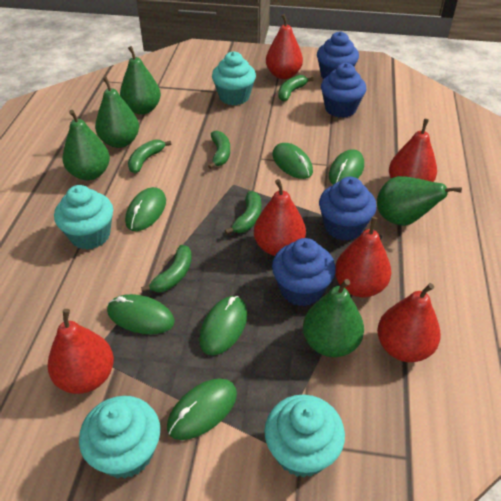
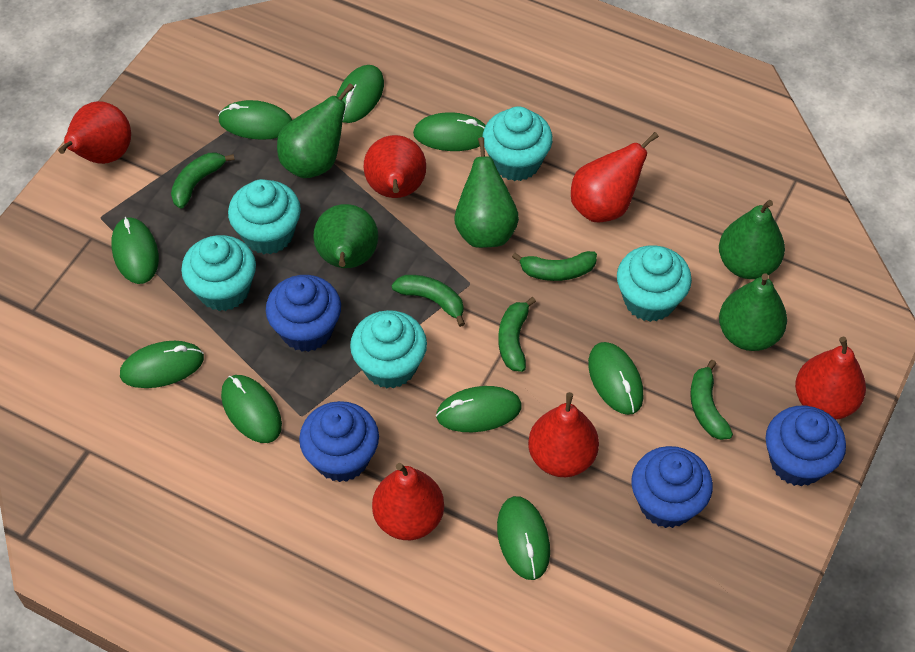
green mouse: 6 -> 9
turquoise cupcake: 4 -> 5

